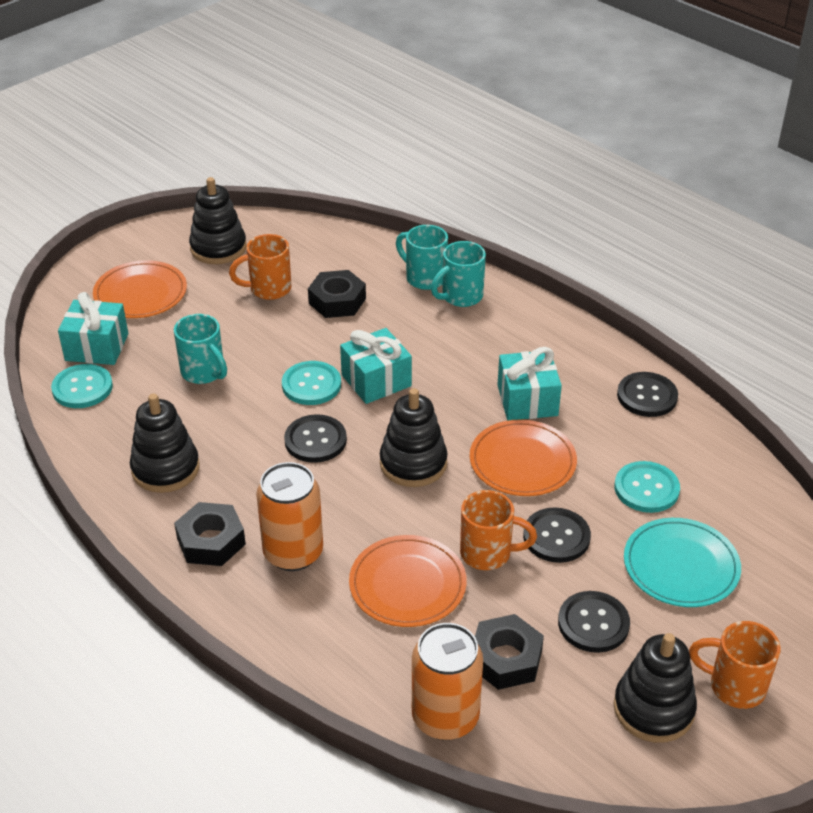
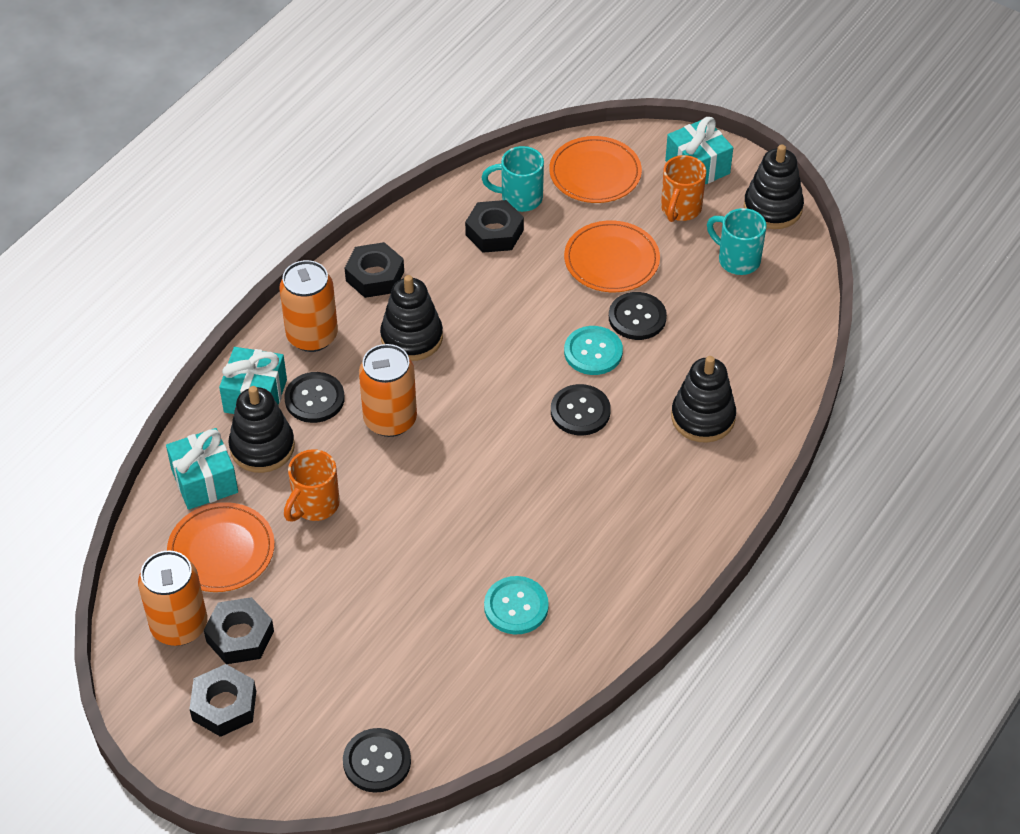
black nut: 3 -> 4
orange can: 2 -> 3
orange mug: 3 -> 2
turquoise button: 3 -> 2
turquoise mug: 3 -> 2
turquoise plate: 1 -> 0

